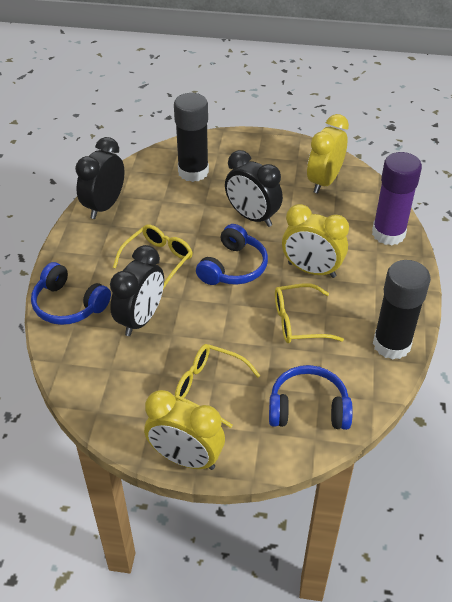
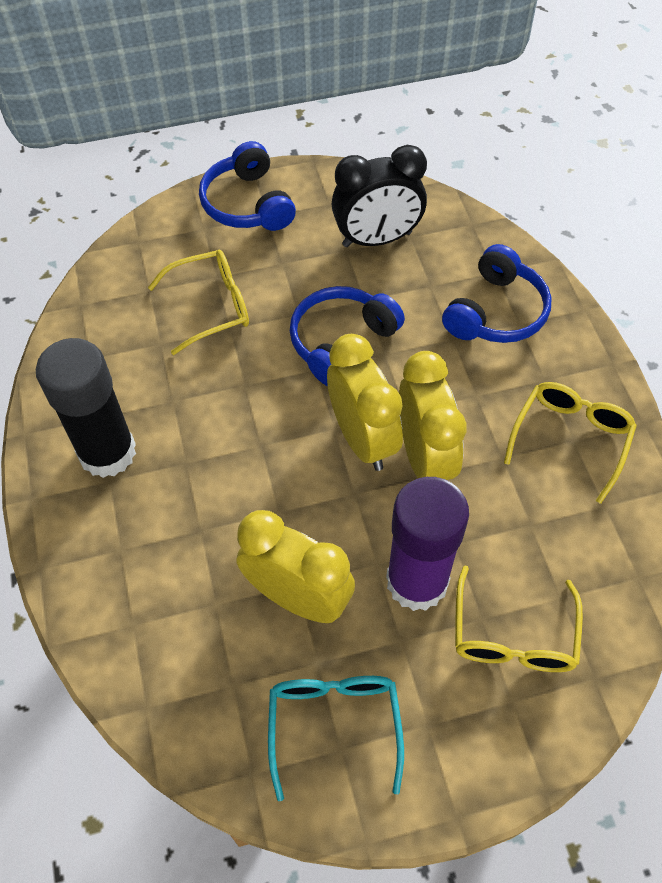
black clock: 3 -> 1
black glue stick: 2 -> 1
turquoise glasses: 0 -> 1

